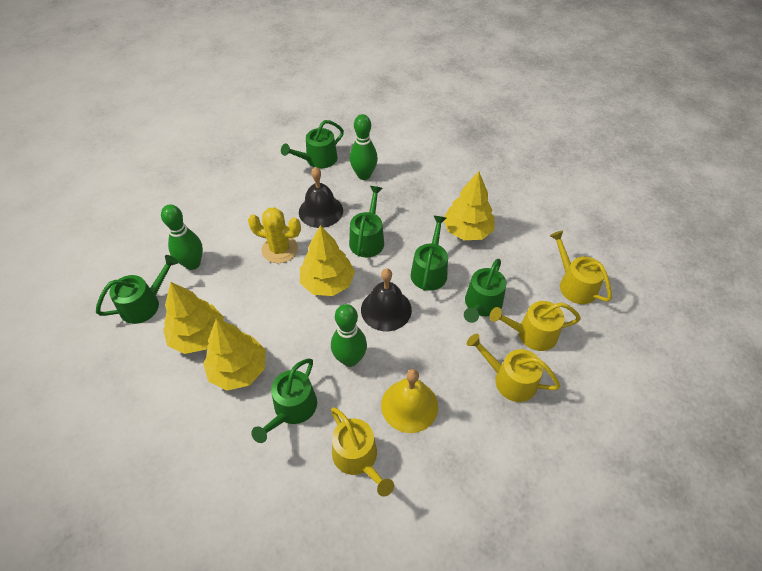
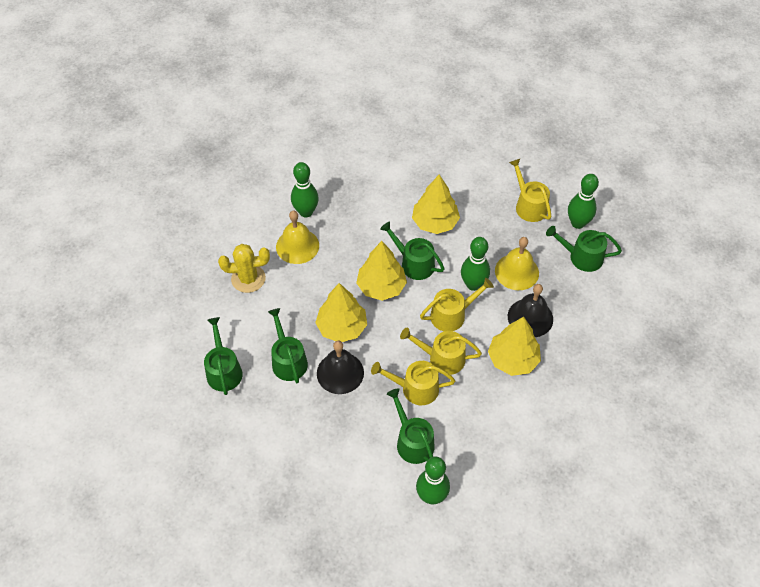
green bowling pin: 3 -> 4
green watering can: 6 -> 5
yellow bell: 1 -> 2

